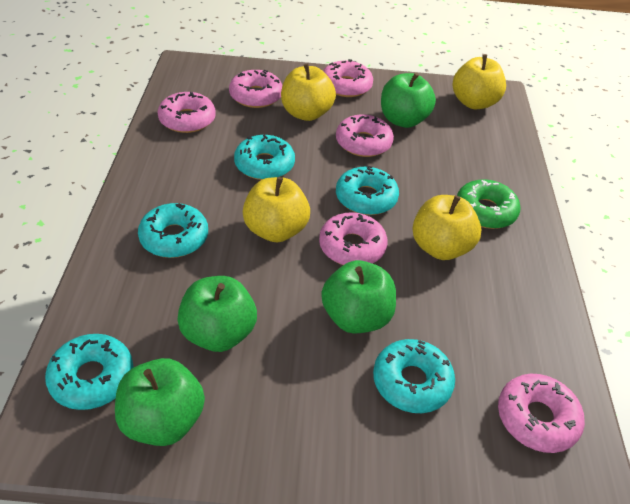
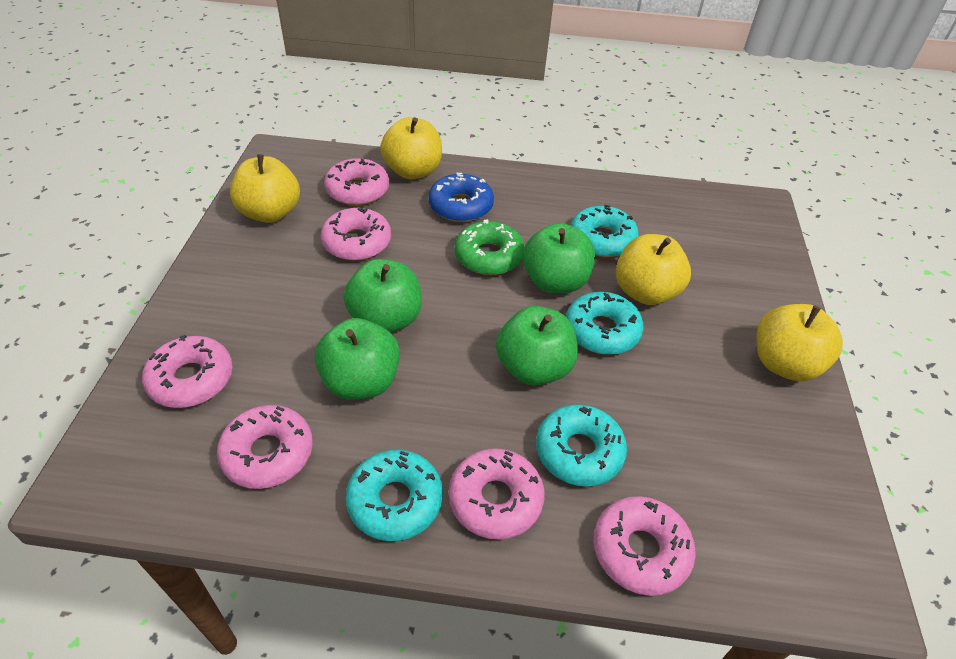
blue donut: 0 -> 1
turquoise donut: 5 -> 4

